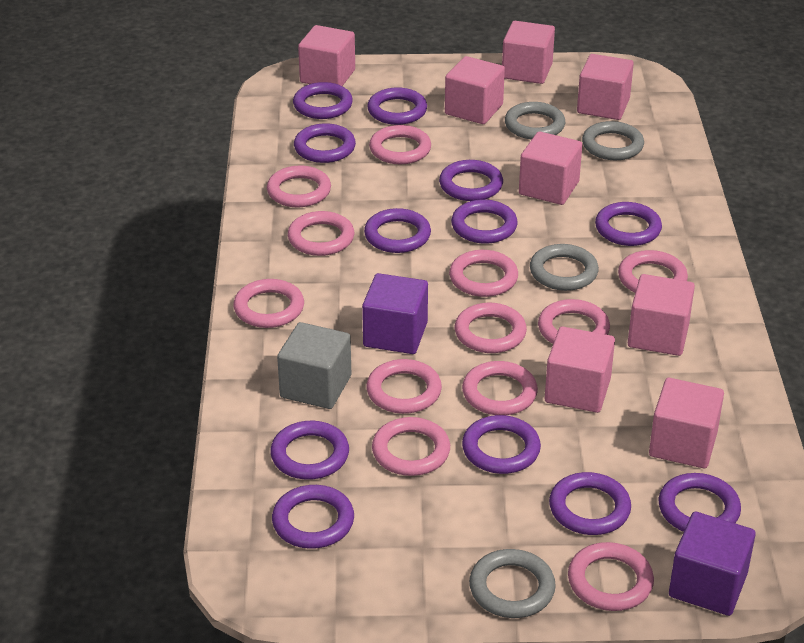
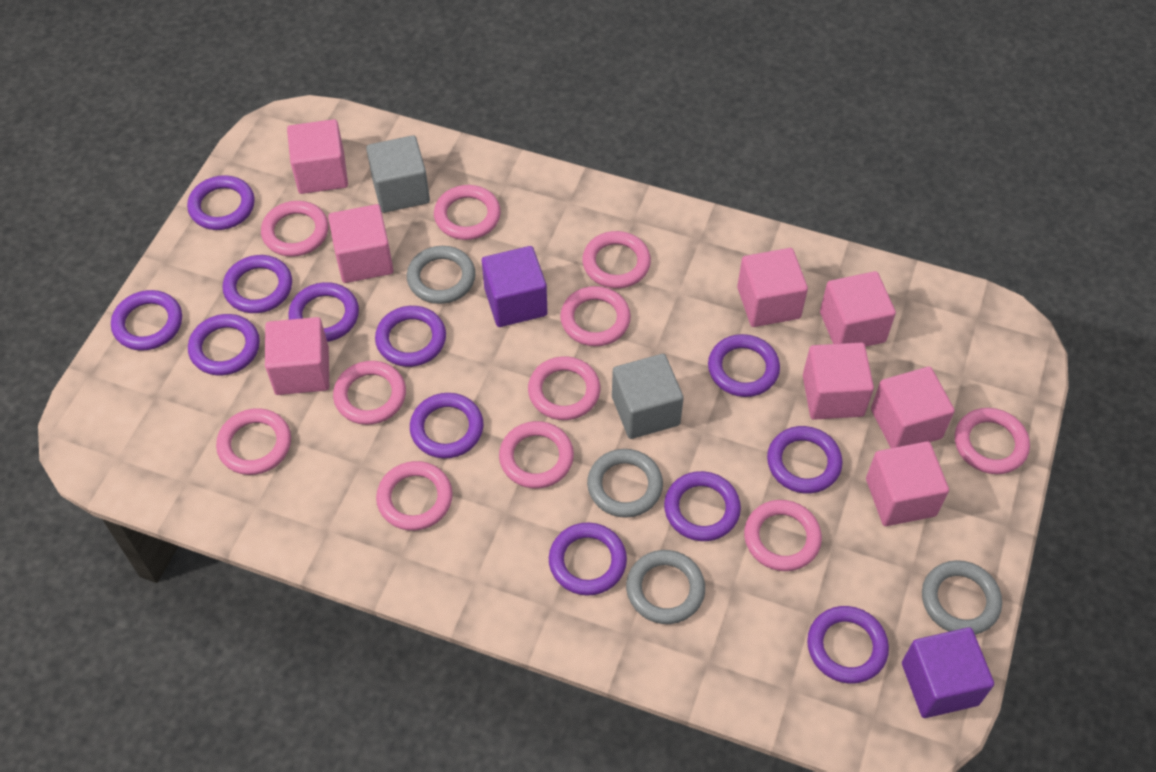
grey cube: 1 -> 2
pink ring: 12 -> 11

